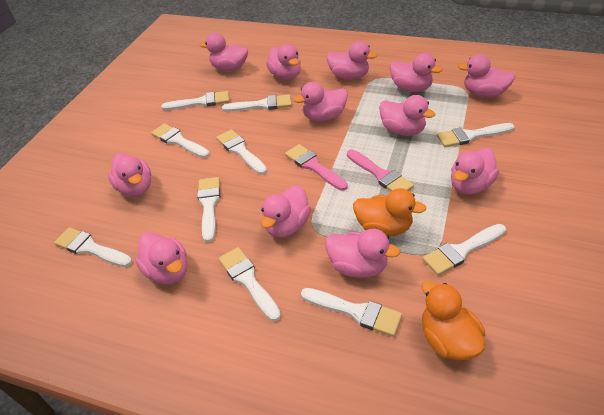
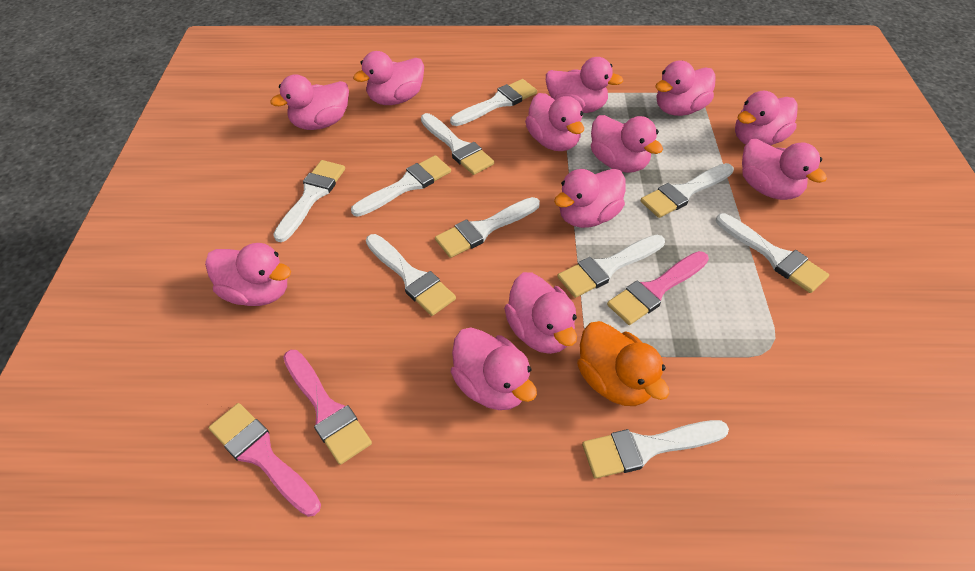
orange duck: 2 -> 1
pink brush: 2 -> 3

